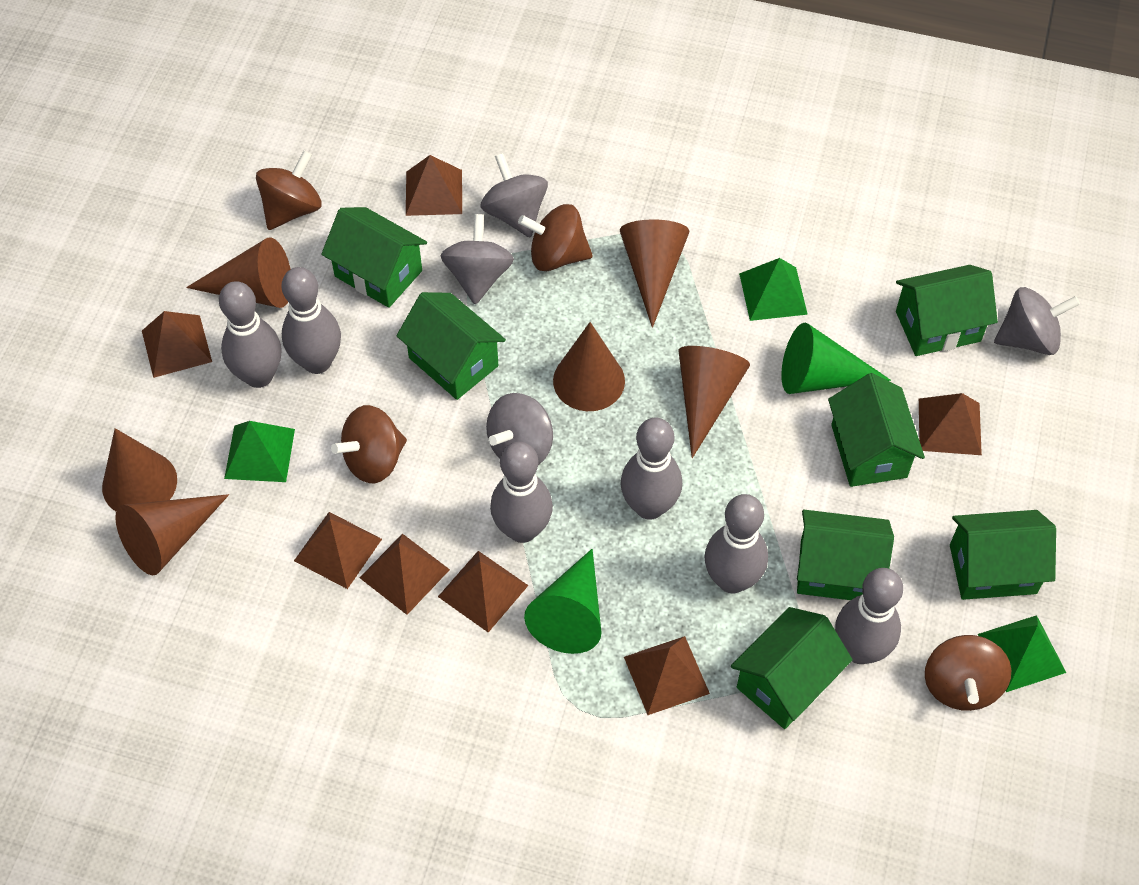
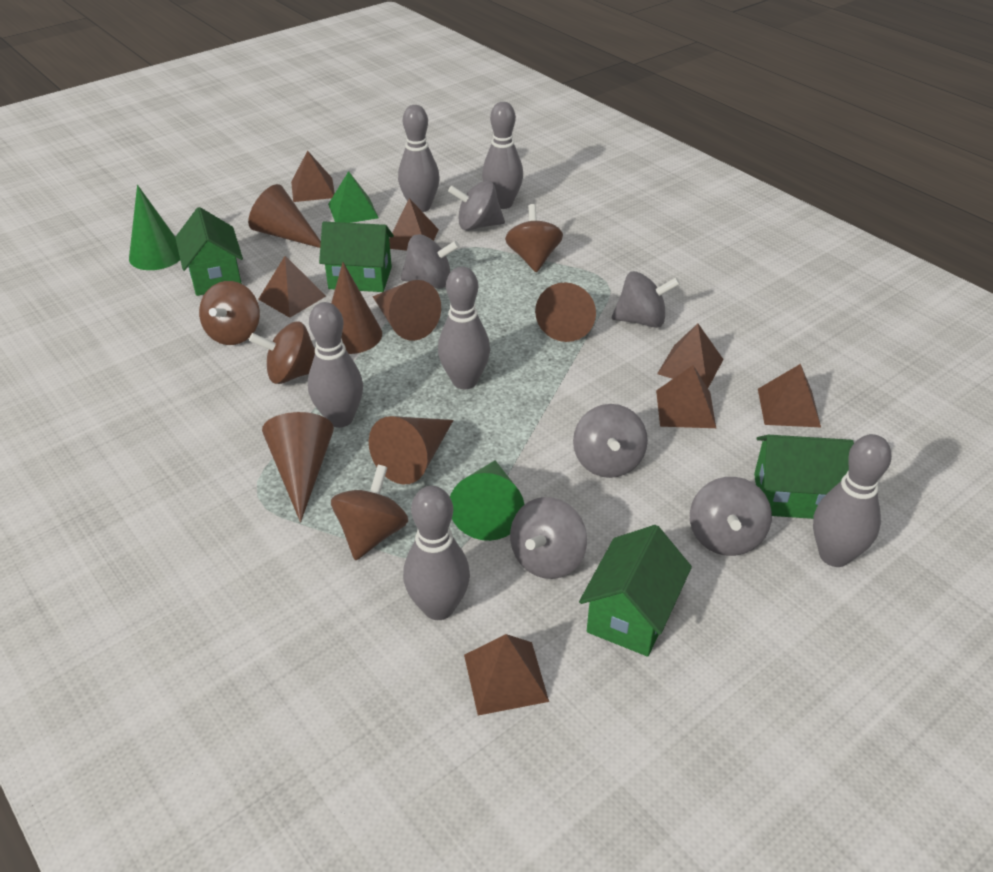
green house: 7 -> 4
green pyramid: 3 -> 1
grey spinning top: 4 -> 6

